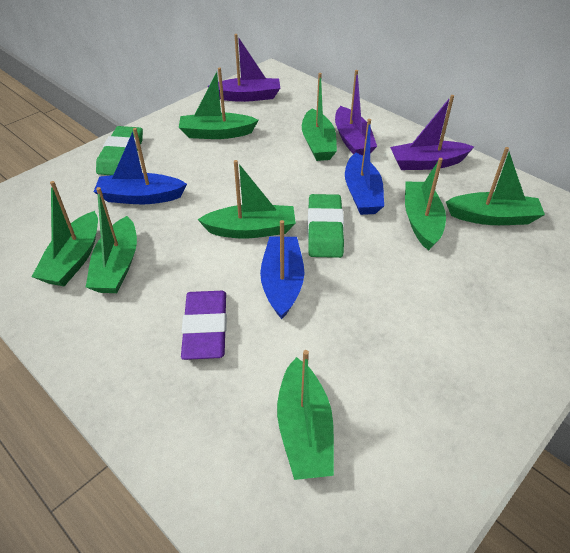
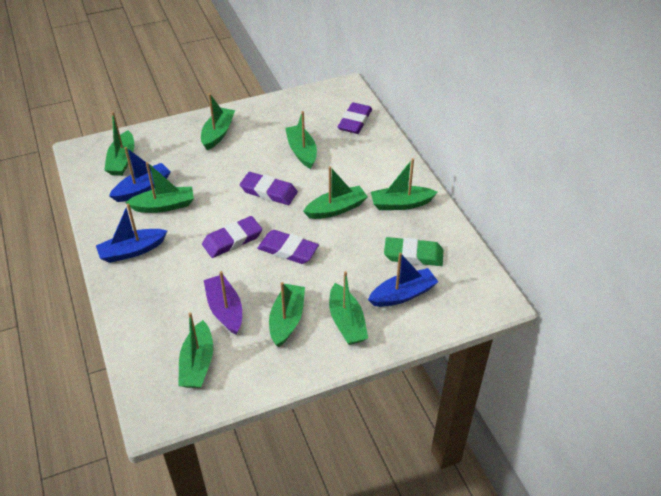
green boat: 8 -> 9
green eraser: 2 -> 1
purple boat: 3 -> 1
purple eraser: 1 -> 4

